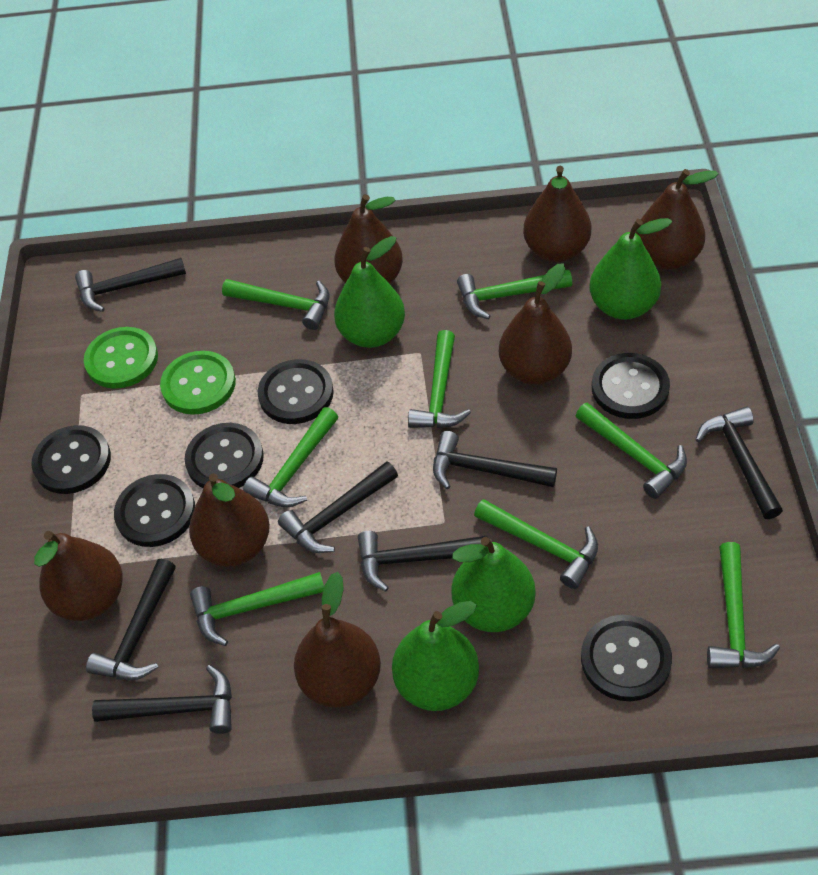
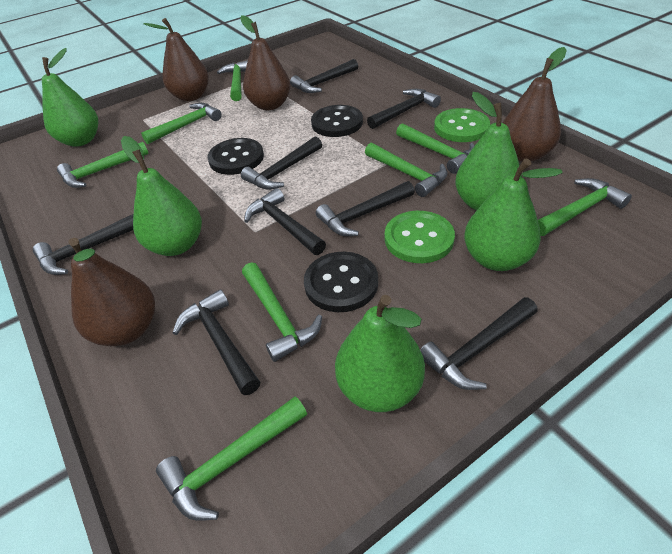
black button: 6 -> 3
black hammer: 7 -> 8
brown pear: 7 -> 4
green pear: 4 -> 5

